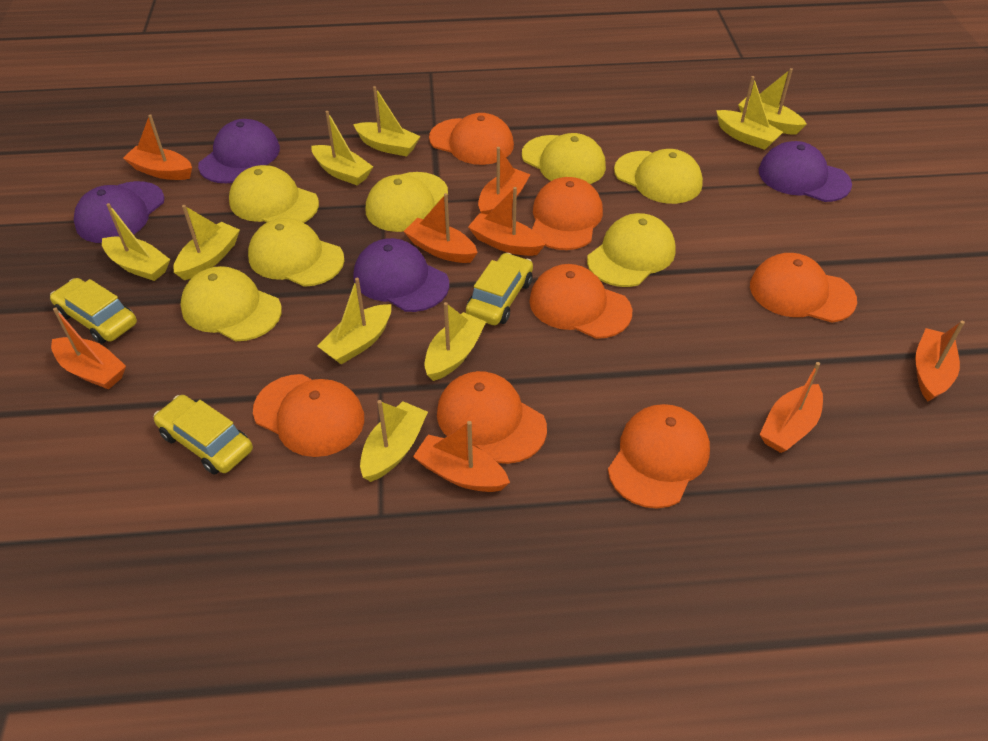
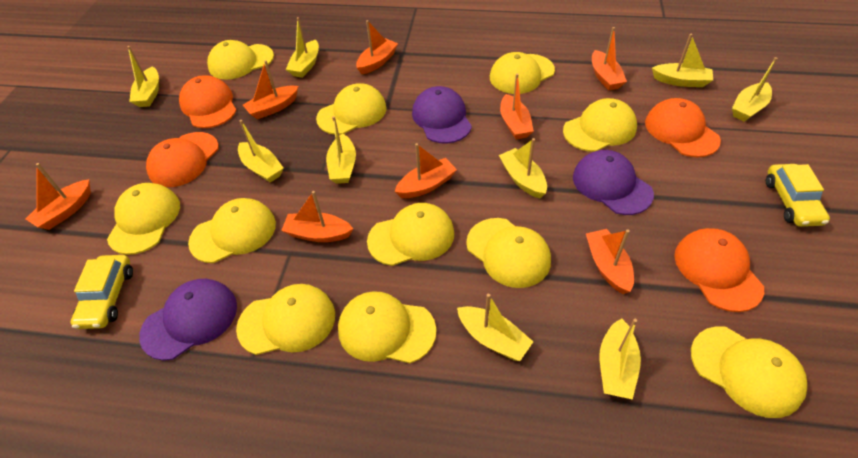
orange cap: 7 -> 4
purple cap: 4 -> 3
yellow cap: 7 -> 11
yellow car: 3 -> 2

